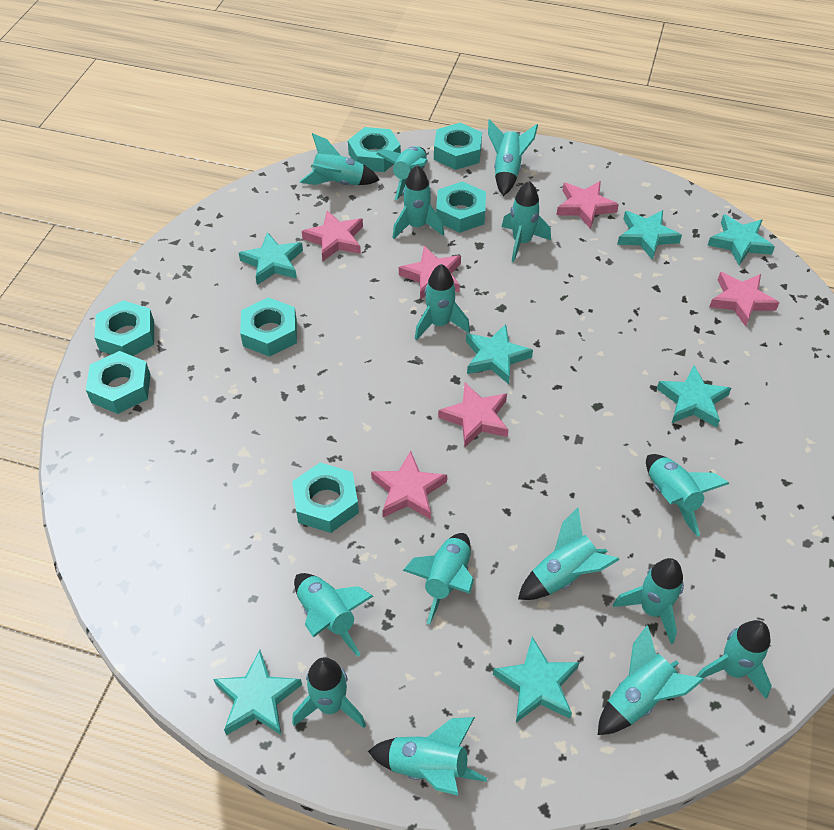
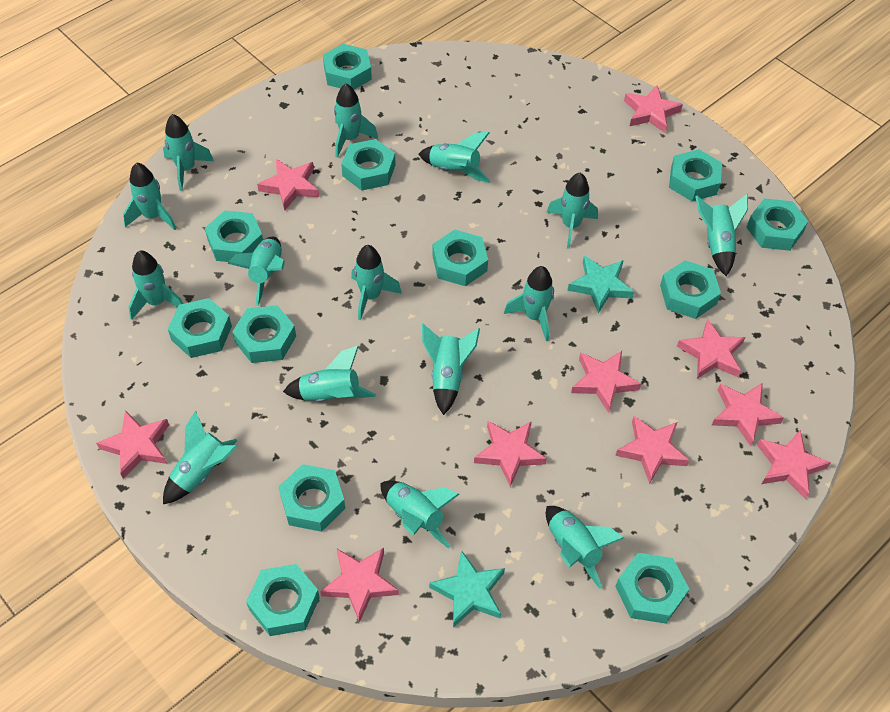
pink star: 6 -> 10
turquoise nut: 7 -> 12
turquoise star: 7 -> 2

